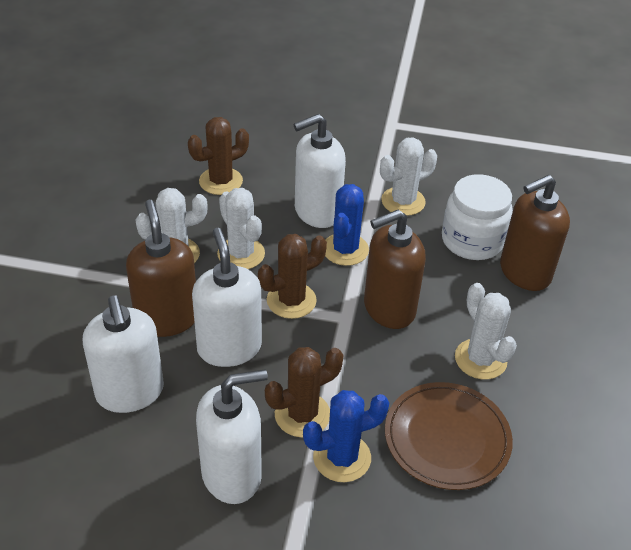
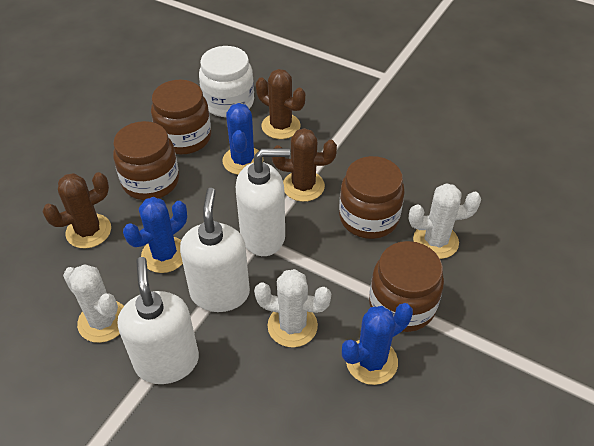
blue cactus: 2 -> 3
brown jar: 0 -> 4
brown plate: 1 -> 0
brown soap dispenser: 3 -> 0
white cactus: 4 -> 3
white soap dispenser: 4 -> 3

